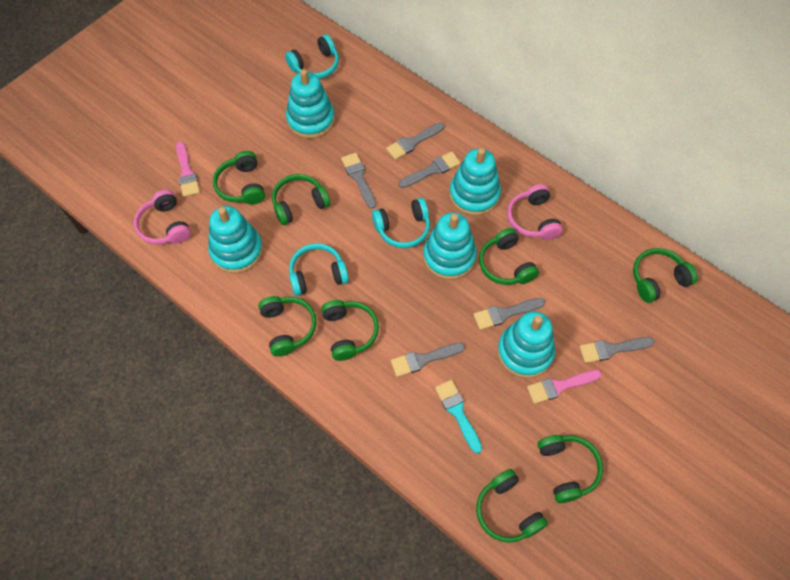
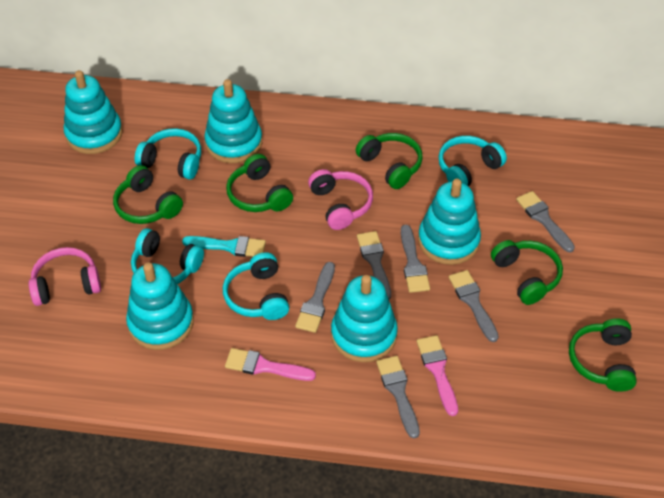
green headphones: 8 -> 5
turquoise headphones: 3 -> 4

